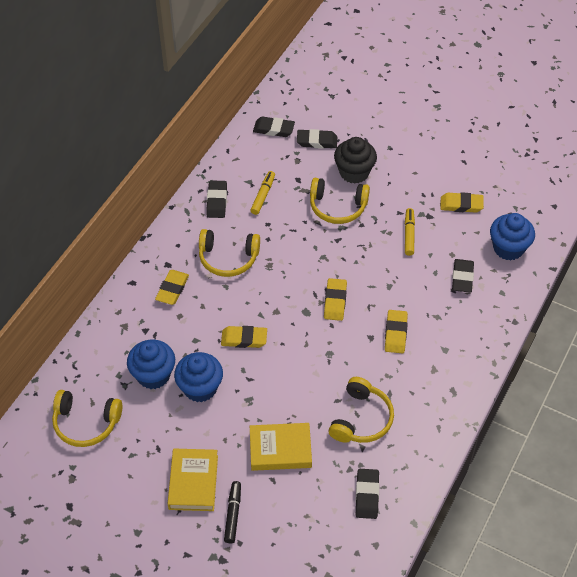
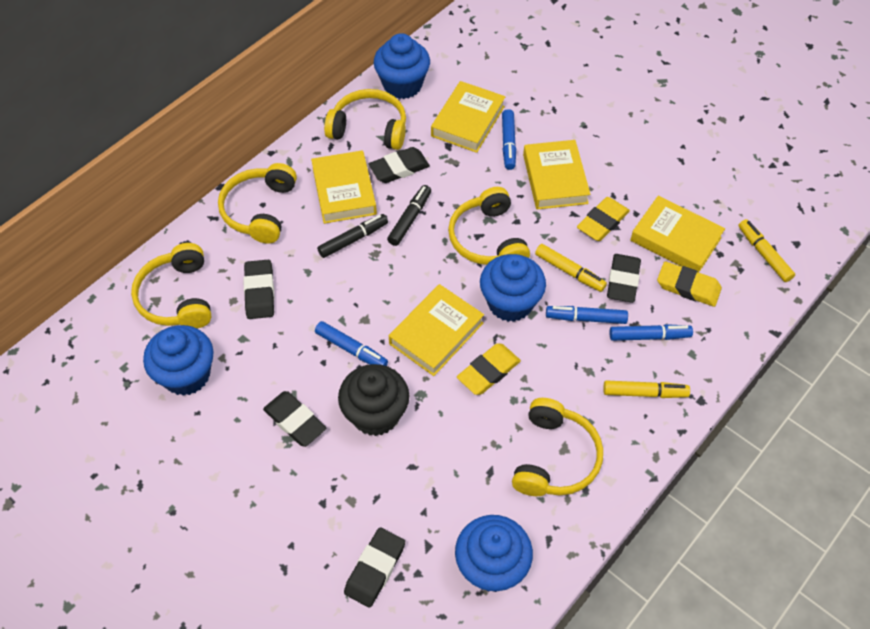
black marker: 1 -> 2
blue cupcake: 3 -> 4
blue marker: 0 -> 4
yellow book: 2 -> 5
yellow eraser: 5 -> 3
yellow headphones: 4 -> 5
yellow marker: 2 -> 3

